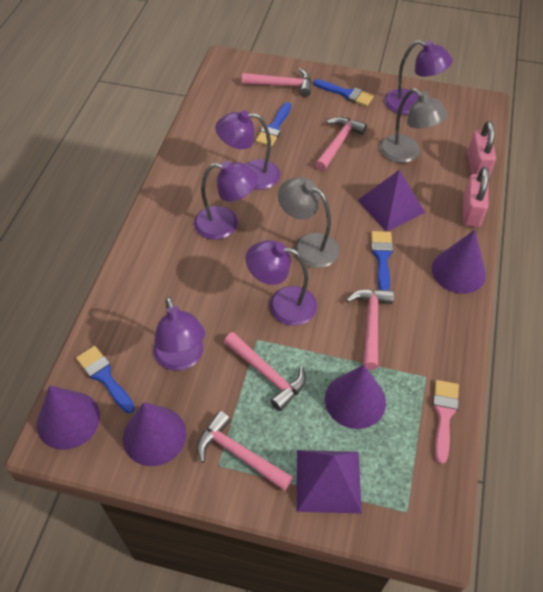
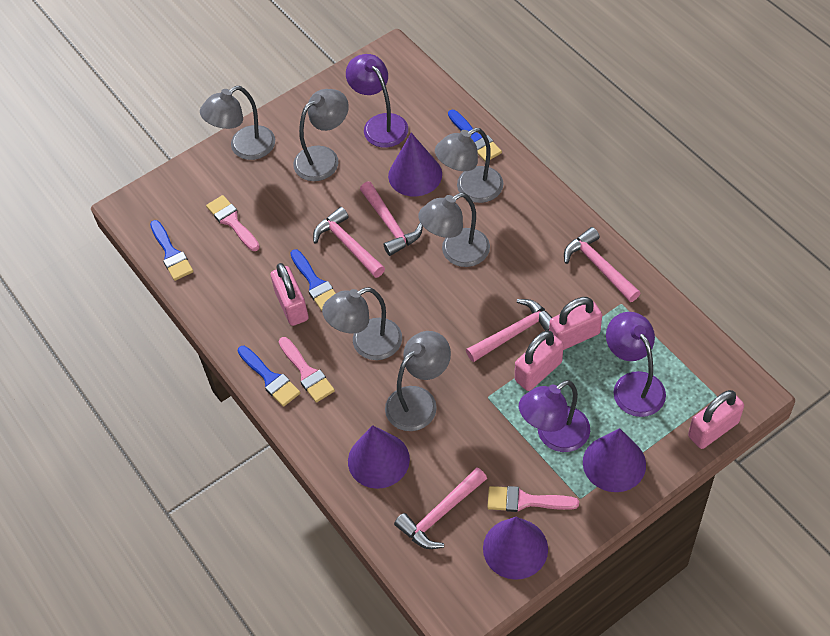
grey lamp: 2 -> 6
pink brush: 1 -> 3
pink padlock: 2 -> 4
purple lamp: 5 -> 3
purple pyramid: 2 -> 0

